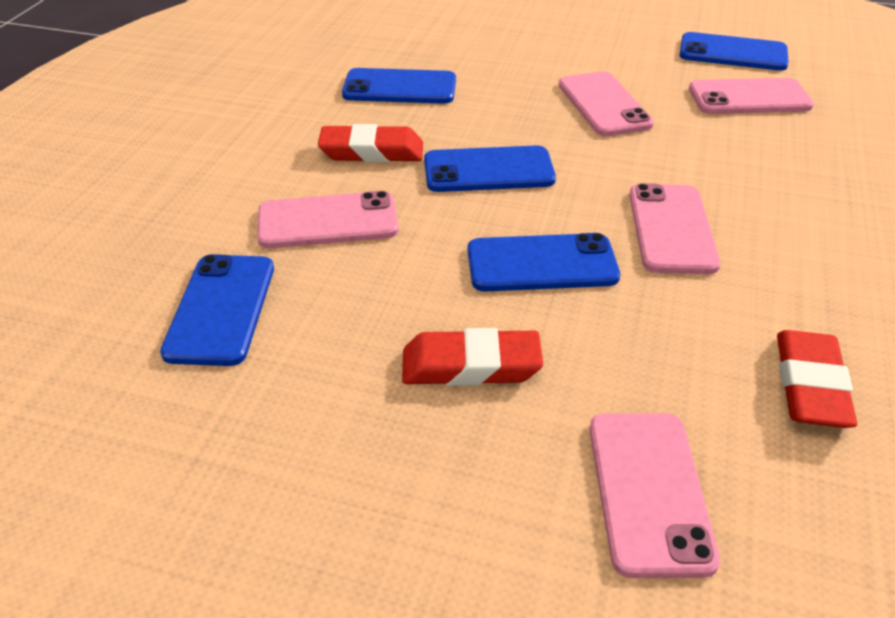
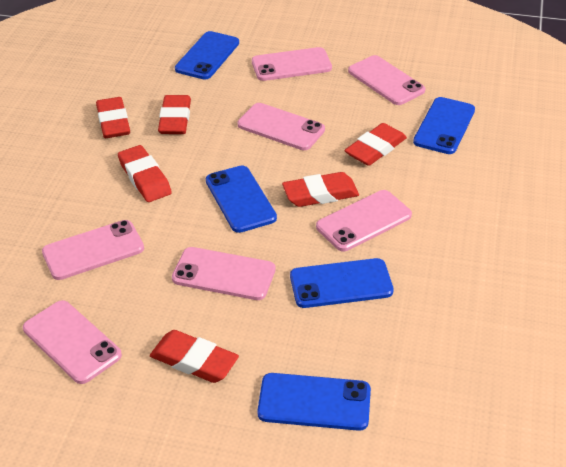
pink phone: 5 -> 7
red eraser: 3 -> 6

